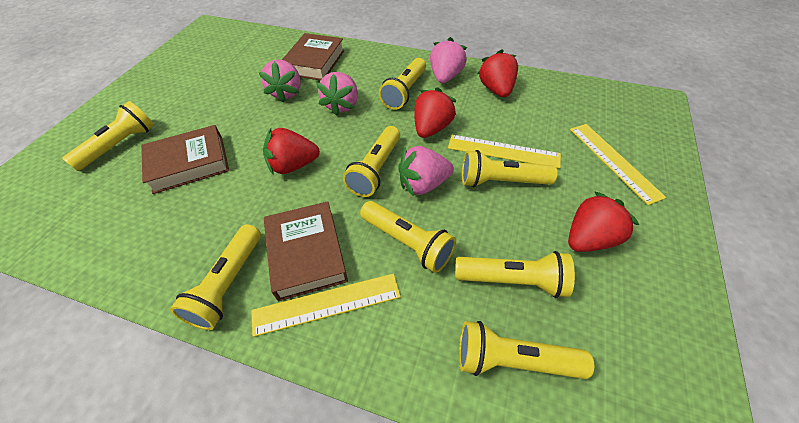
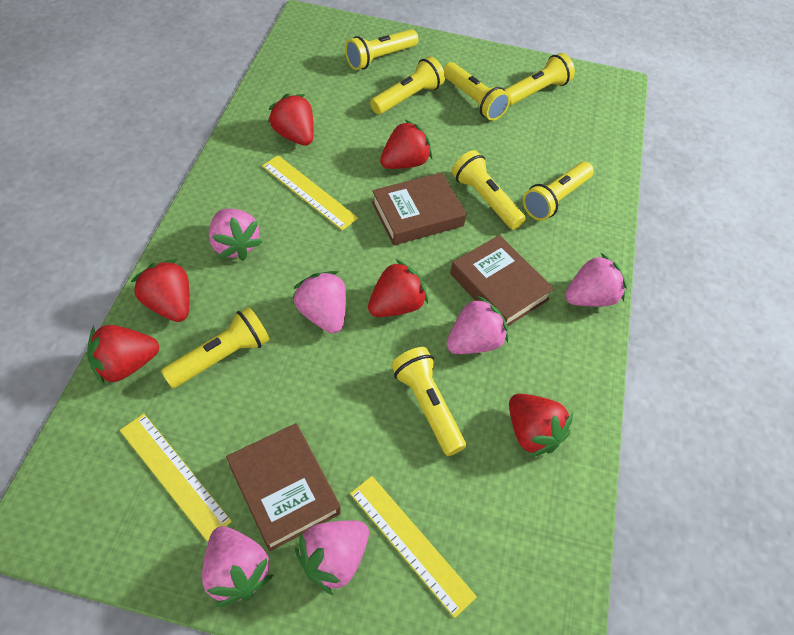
pink strawberry: 4 -> 6
red strawberry: 4 -> 6

